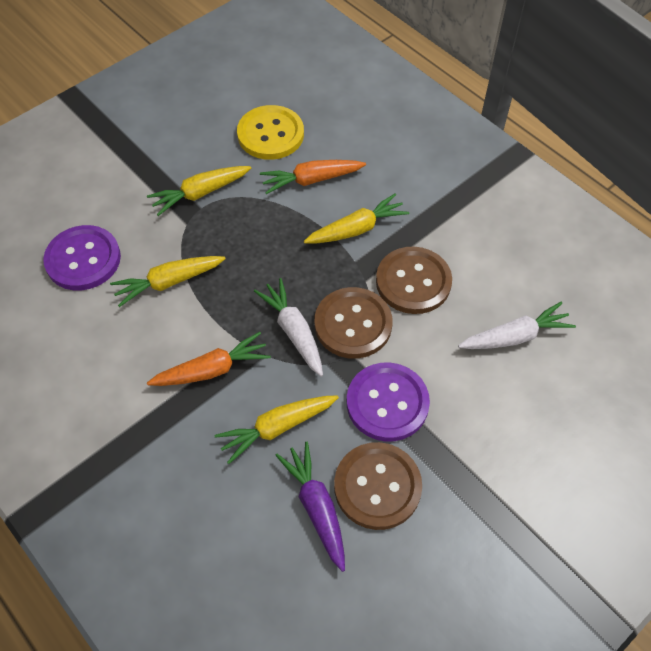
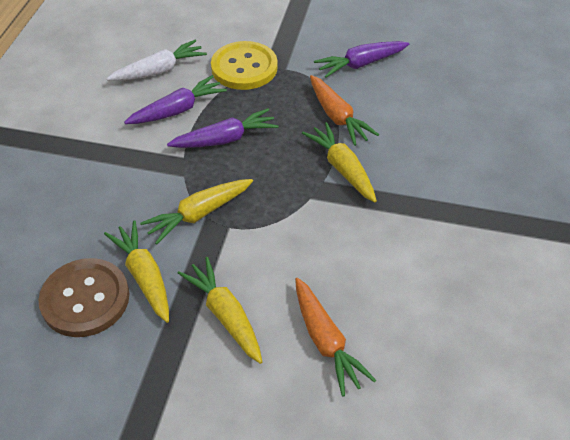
brown button: 3 -> 1
purple button: 2 -> 0
purple carrot: 1 -> 3
white carrot: 2 -> 1

